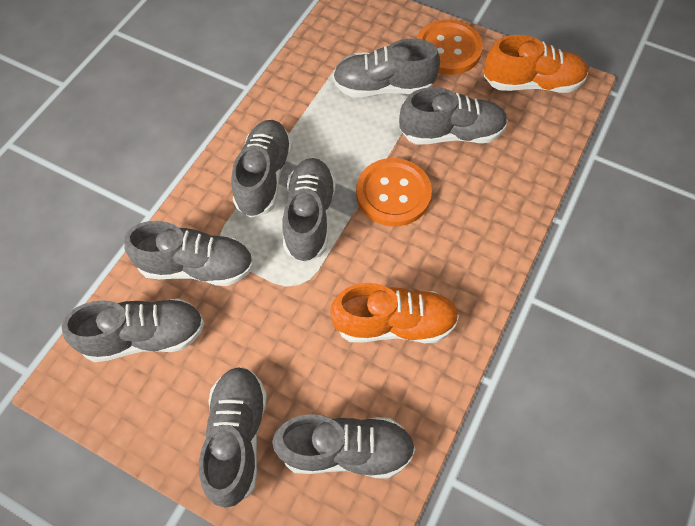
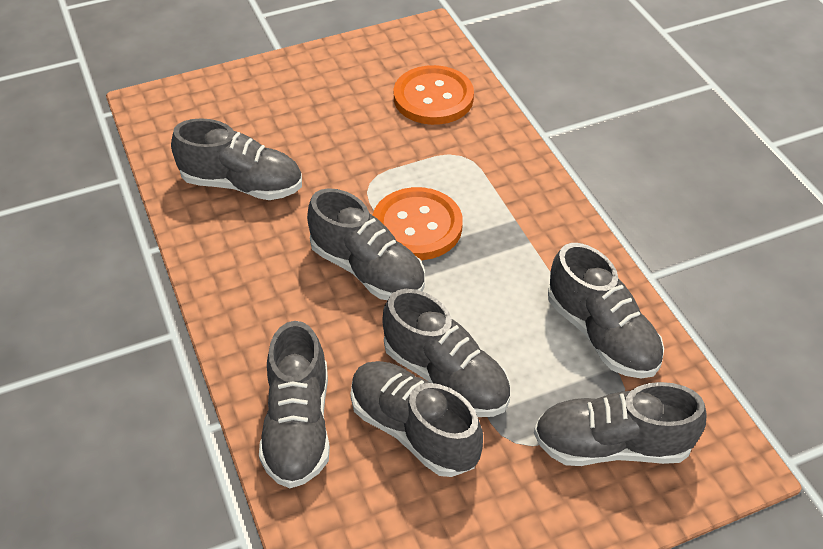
grey shoe: 8 -> 7
orange shoe: 2 -> 0

